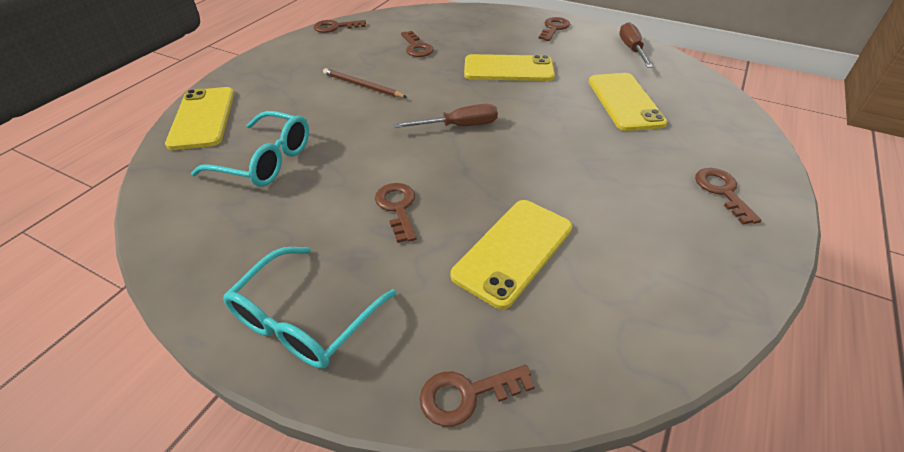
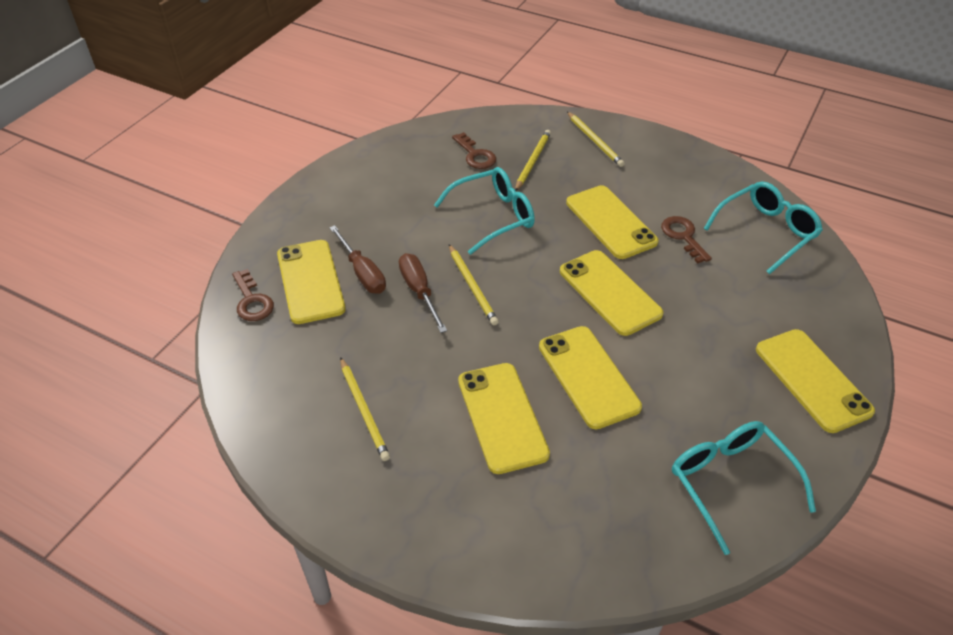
brown key: 6 -> 3
brown pencil: 1 -> 0
turquoise glasses: 2 -> 3
yellow pencil: 0 -> 4
yellow phone: 4 -> 6

